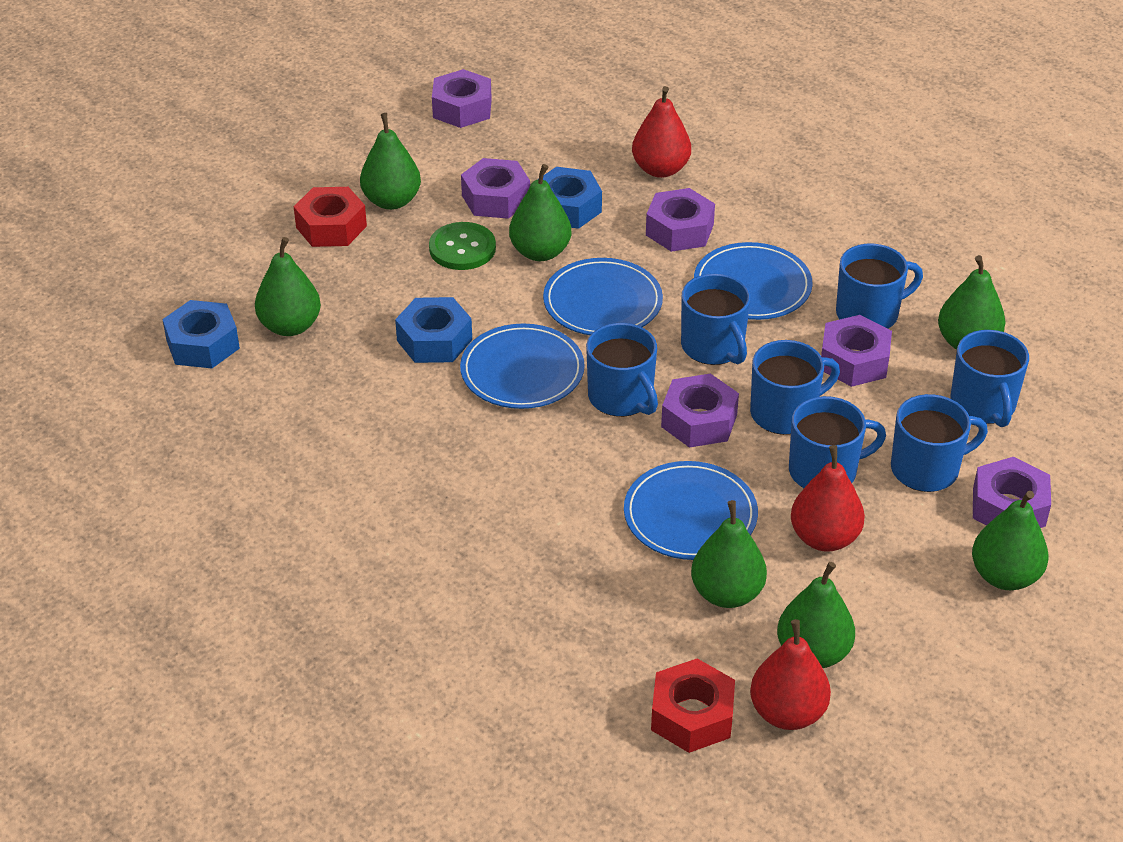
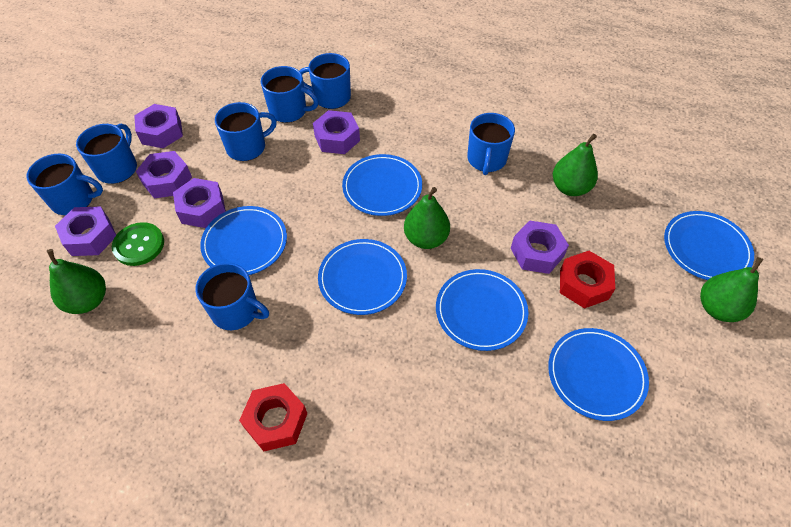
blue nut: 3 -> 0
blue plate: 4 -> 6
green pear: 7 -> 4
red pear: 3 -> 0

